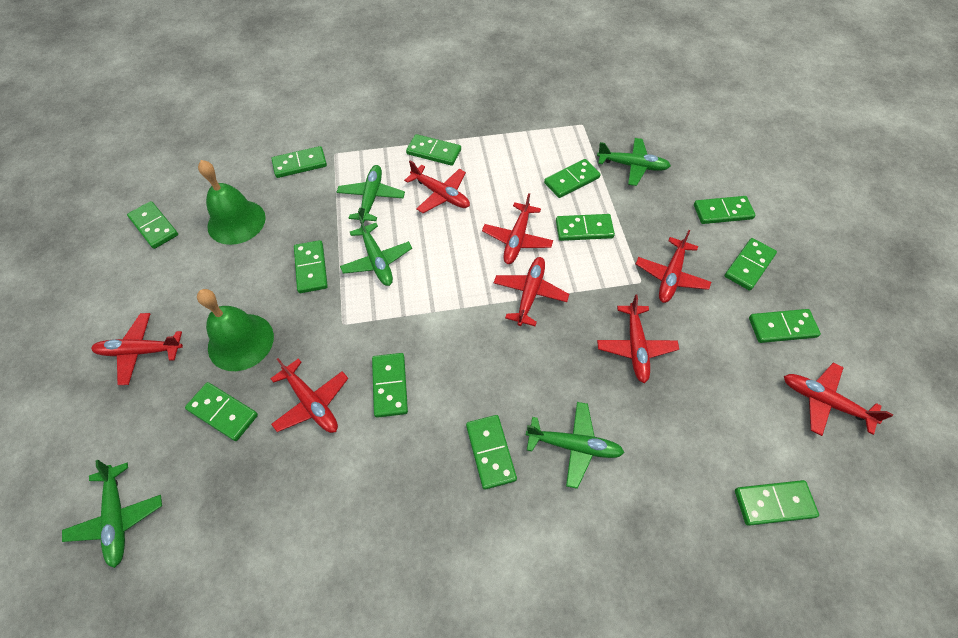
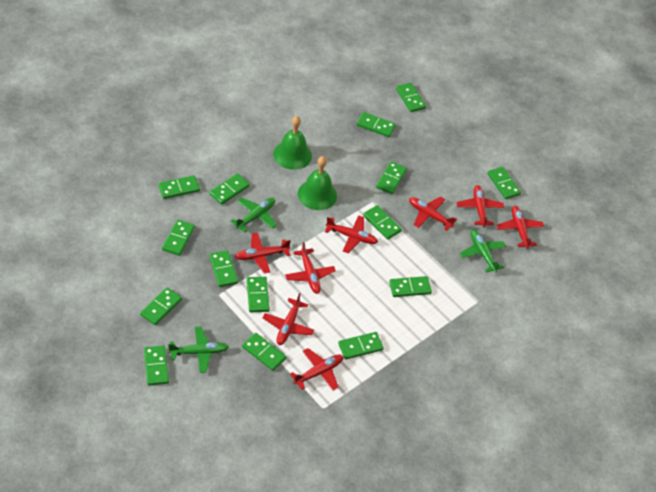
green domino: 13 -> 15
green plane: 5 -> 3

